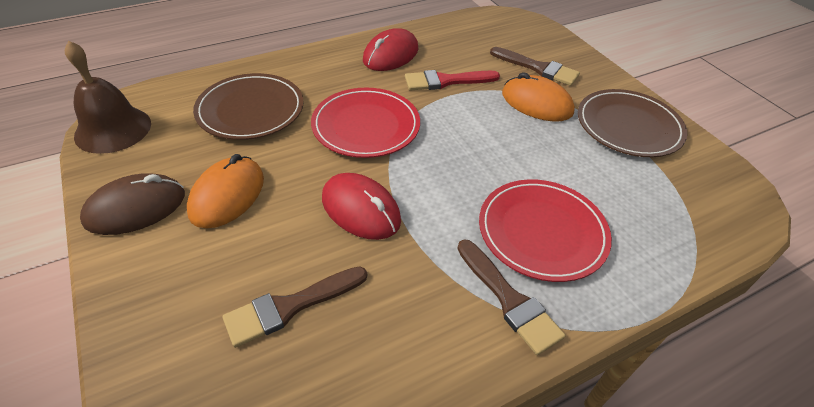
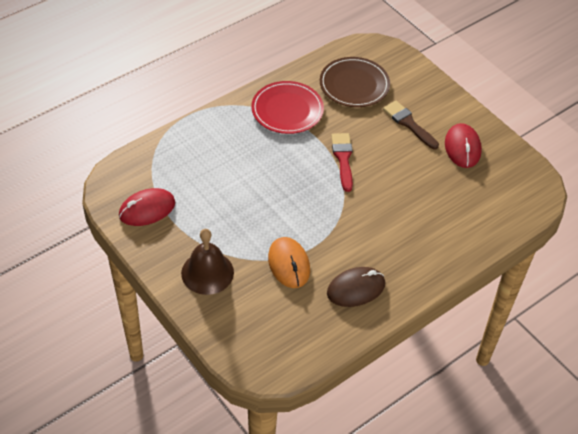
brown brush: 3 -> 1
brown plate: 2 -> 1
orange mouse: 2 -> 1
red plate: 2 -> 1

